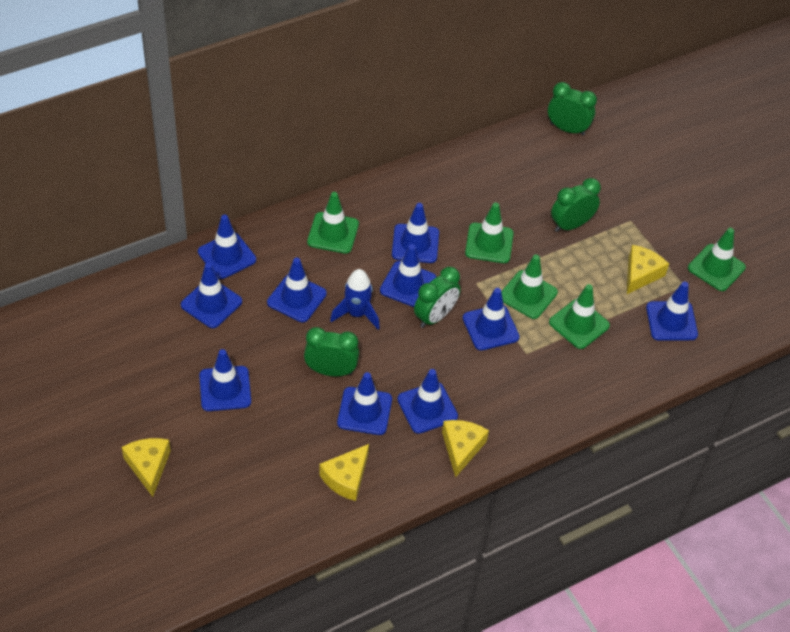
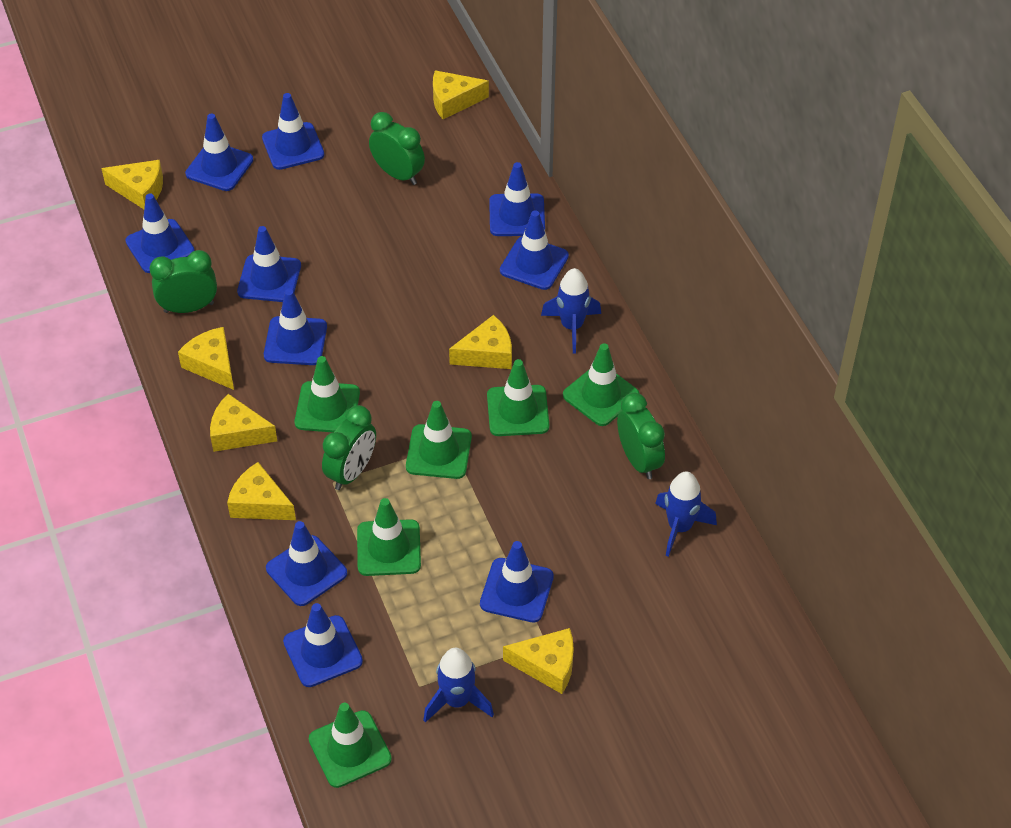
blue rocket: 1 -> 3
green traffic cone: 5 -> 6
yellow cheese: 4 -> 7

